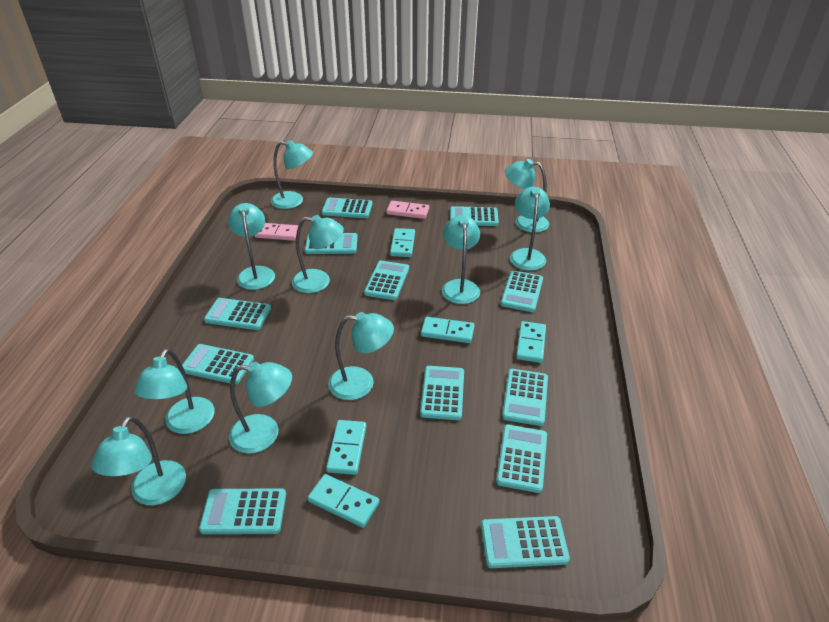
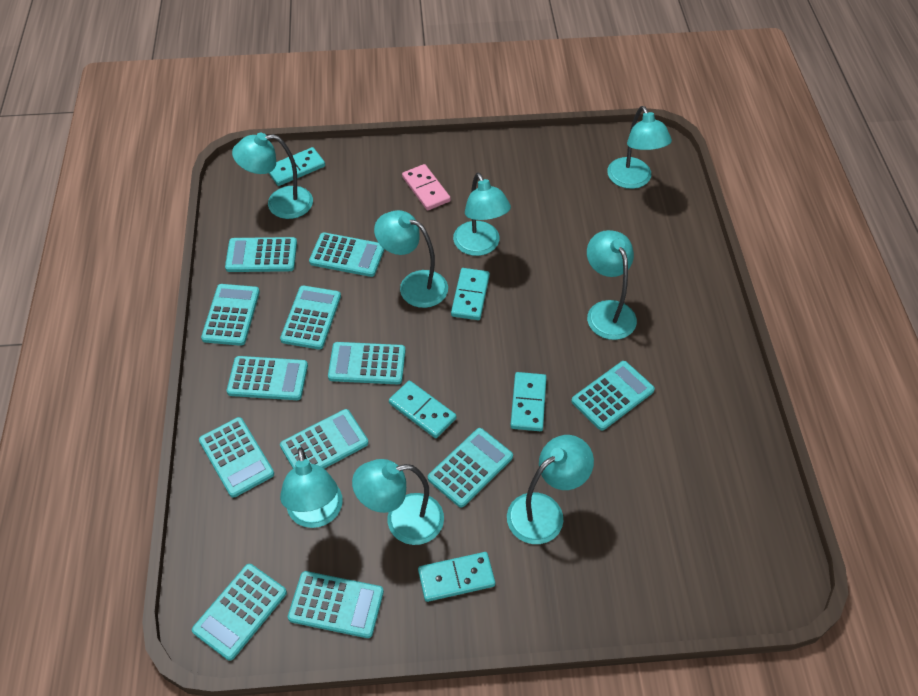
pink domino: 2 -> 1
turquoise lamp: 10 -> 8

